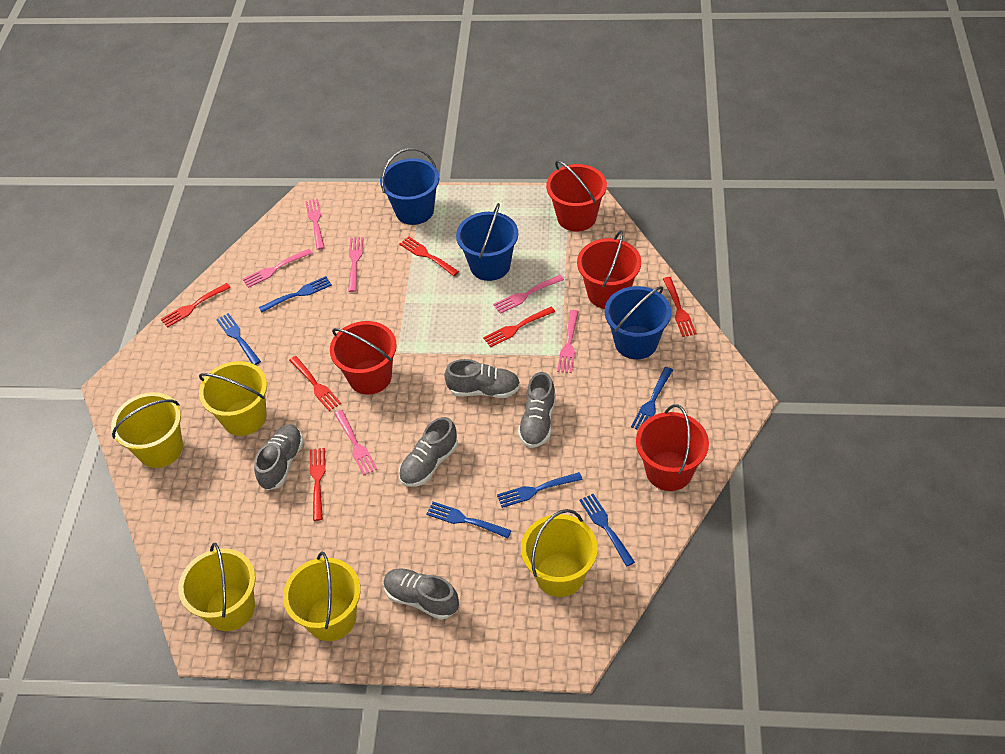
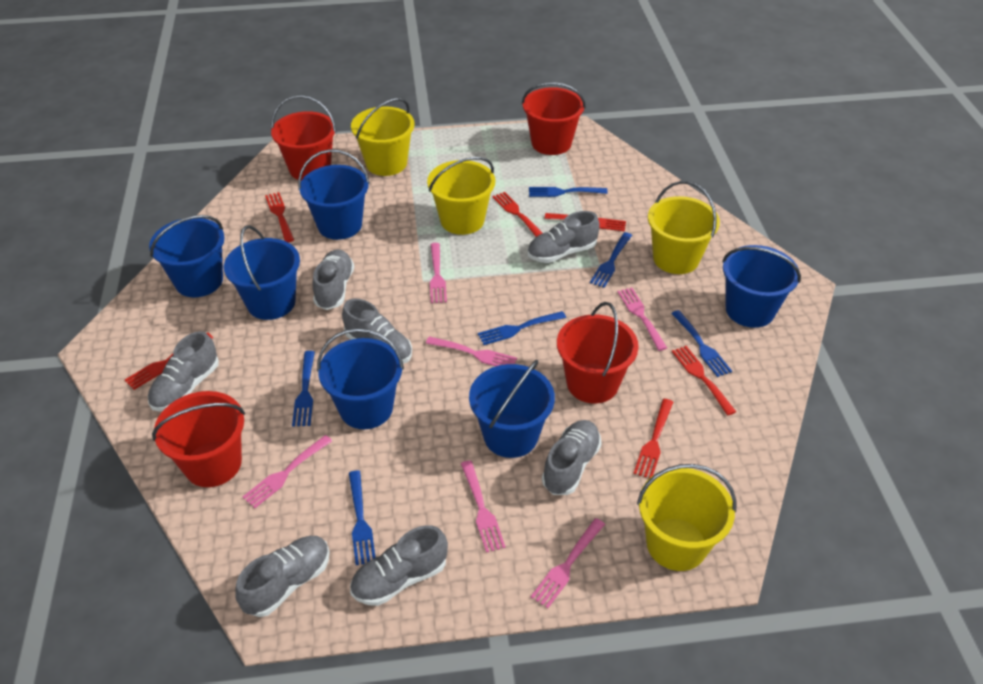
blue bucket: 3 -> 6
grey shoe: 5 -> 7
yellow bucket: 5 -> 4

